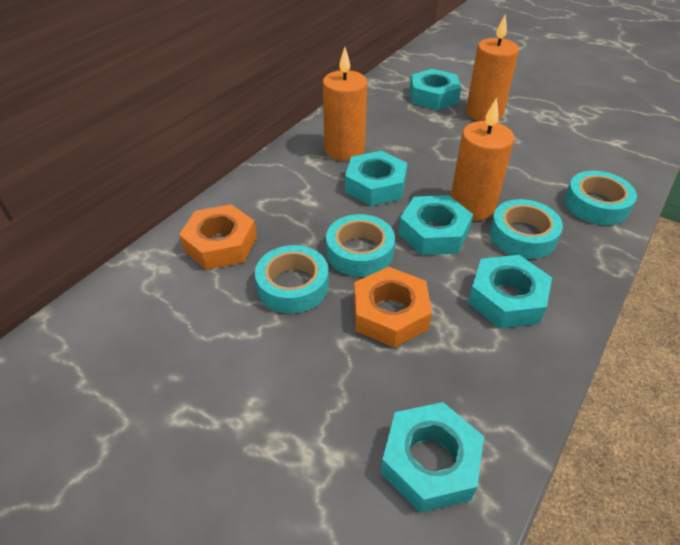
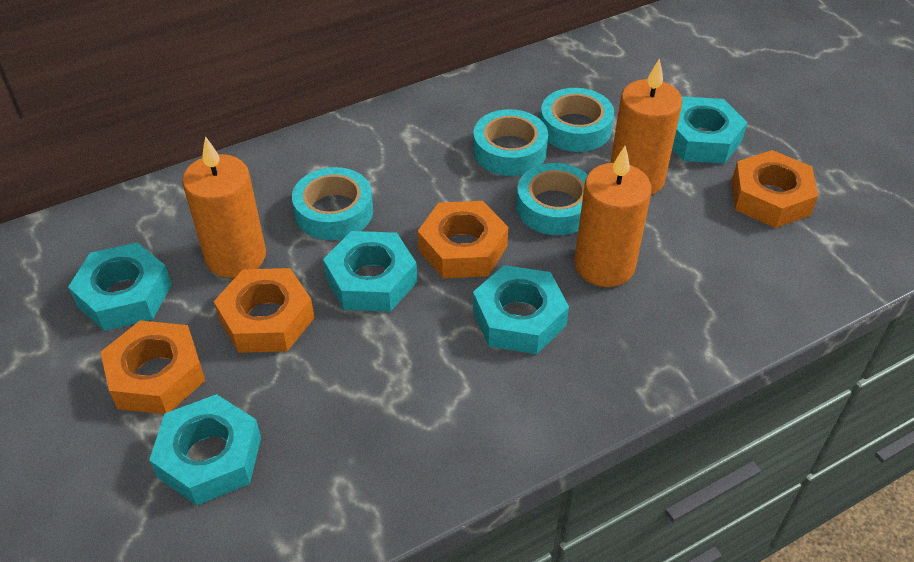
orange nut: 2 -> 4

